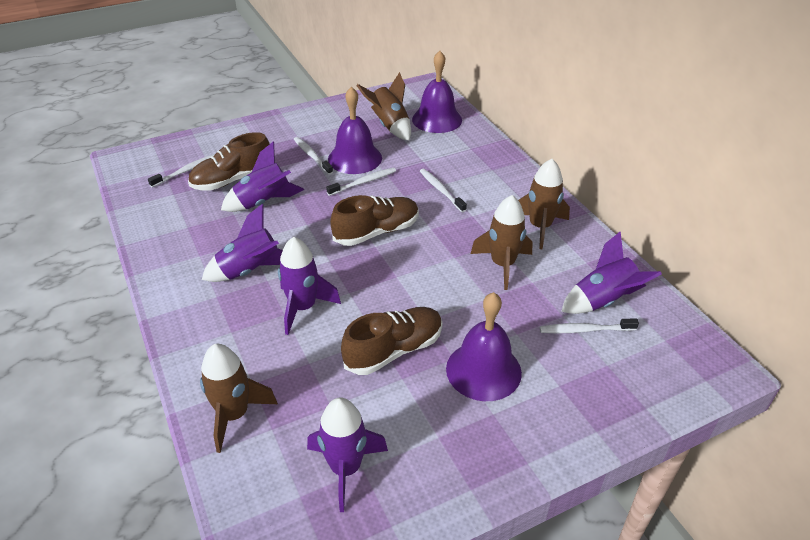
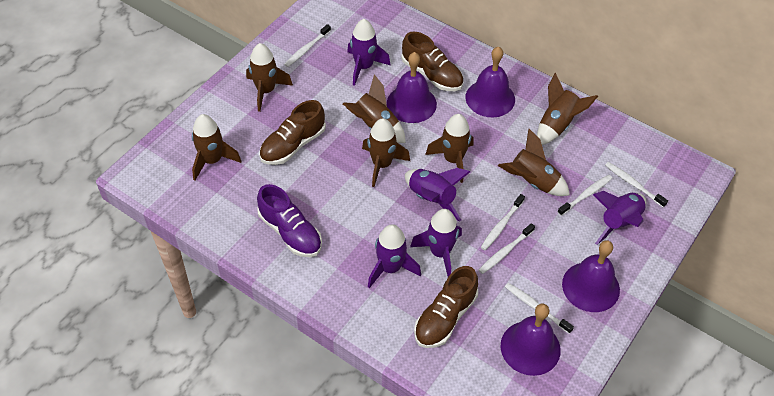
brown rocket: 4 -> 7
purple bell: 3 -> 4
purple shoe: 0 -> 1
white toothbrush: 5 -> 6

